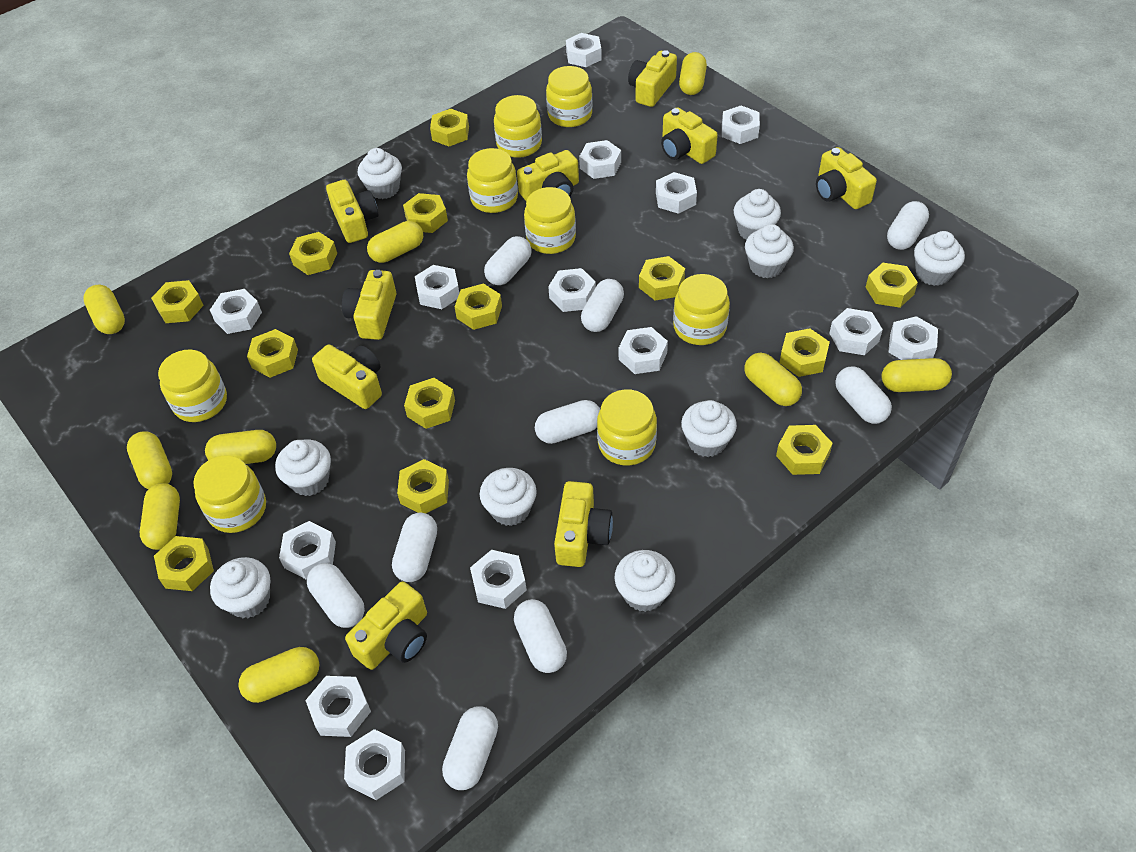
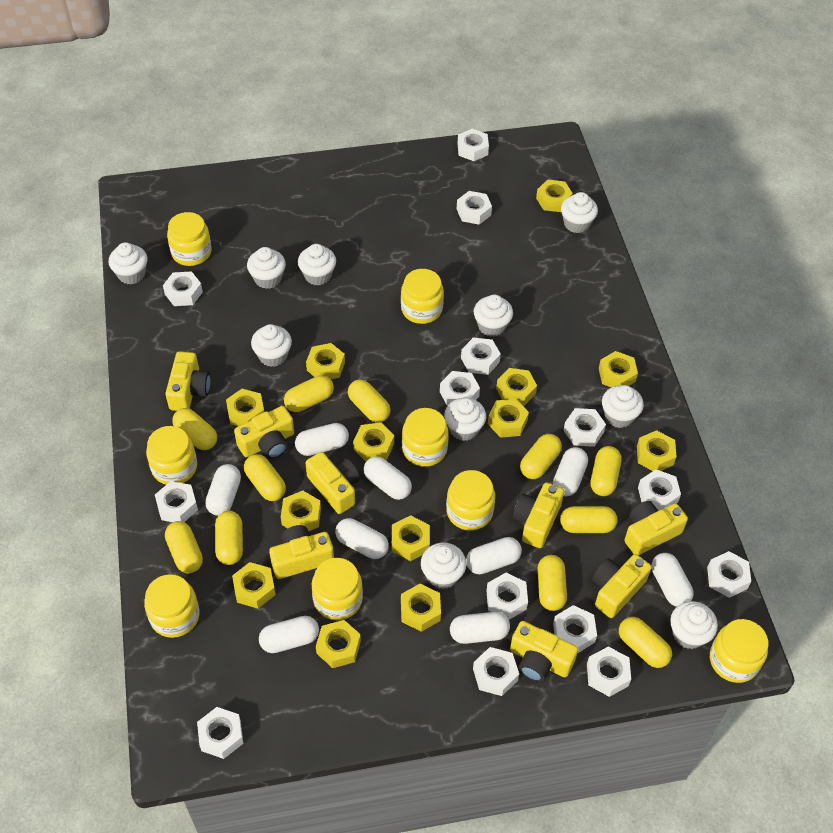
white cupcake: 9 -> 10
yellow camera: 9 -> 8
yellow capsule: 9 -> 11

